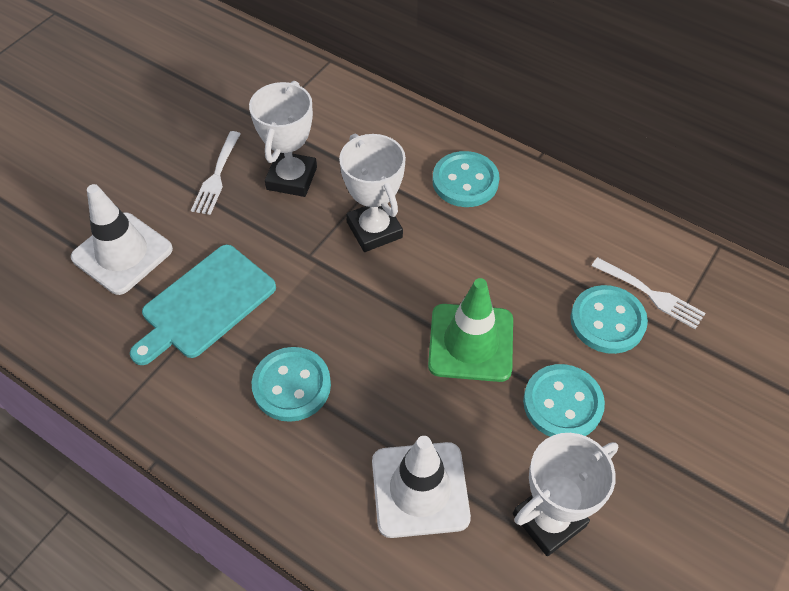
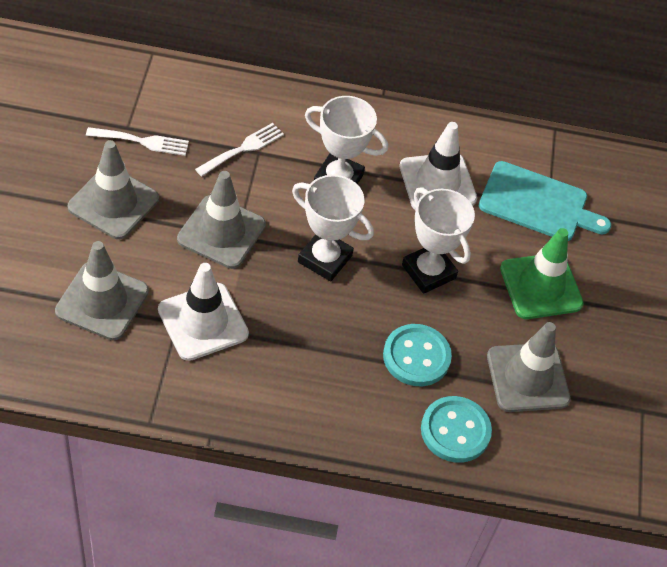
grey traffic cone: 0 -> 4
turquoise button: 4 -> 2

